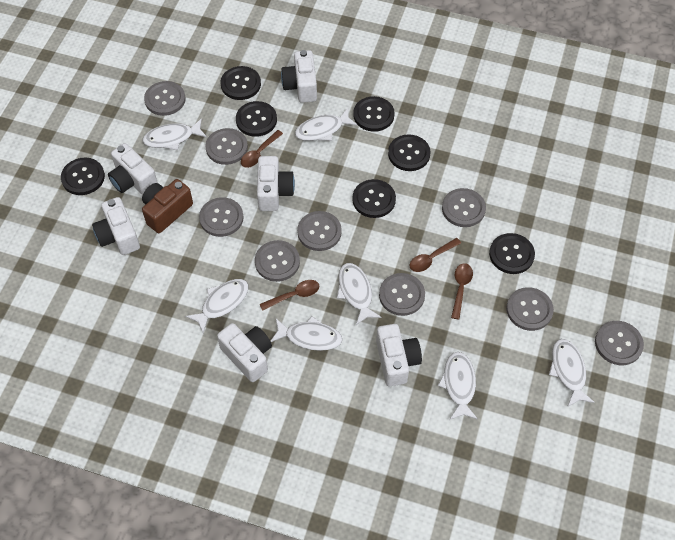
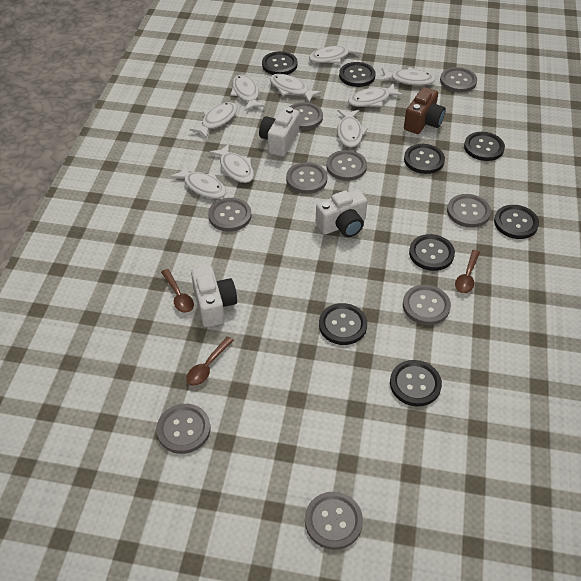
black button: 7 -> 8
brown spoon: 4 -> 3
white camera: 6 -> 3
white fish: 7 -> 9

